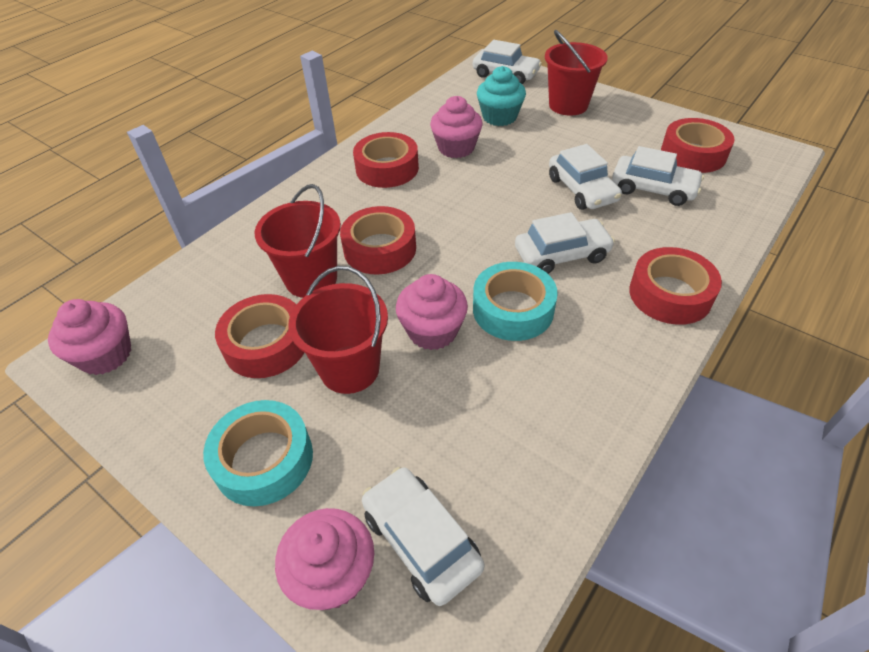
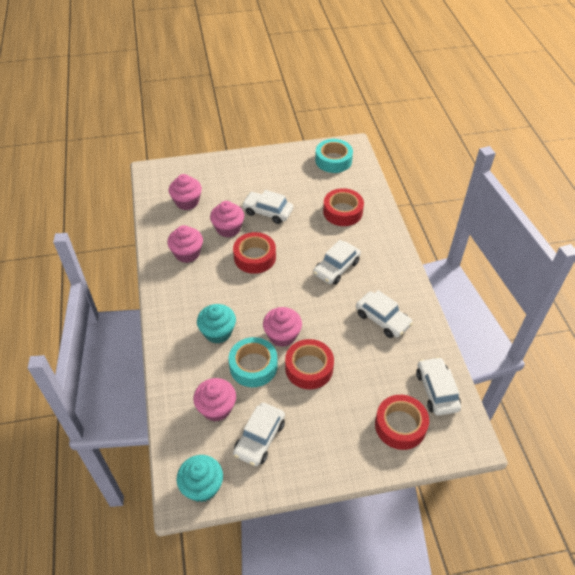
pink cupcake: 4 -> 5
red bucket: 3 -> 0
red tape: 5 -> 4
turquoise cupcake: 1 -> 2

